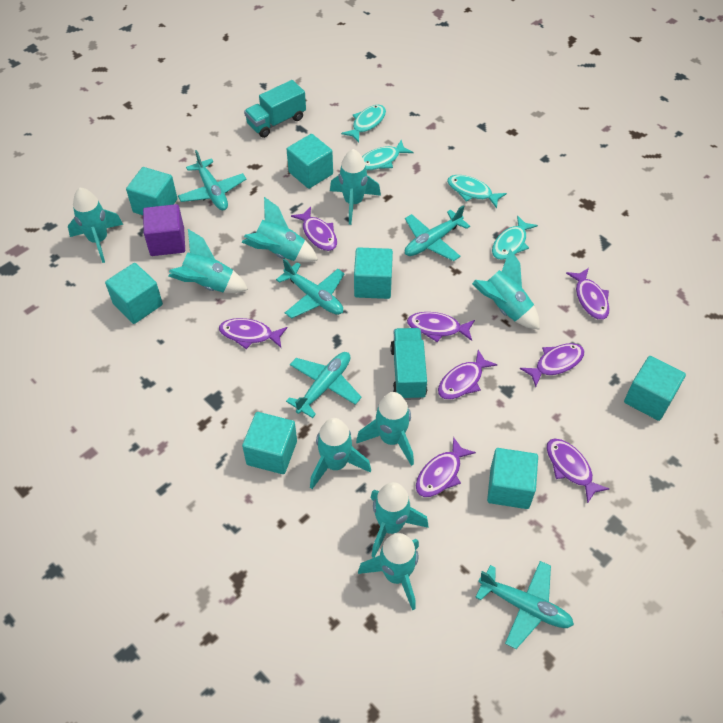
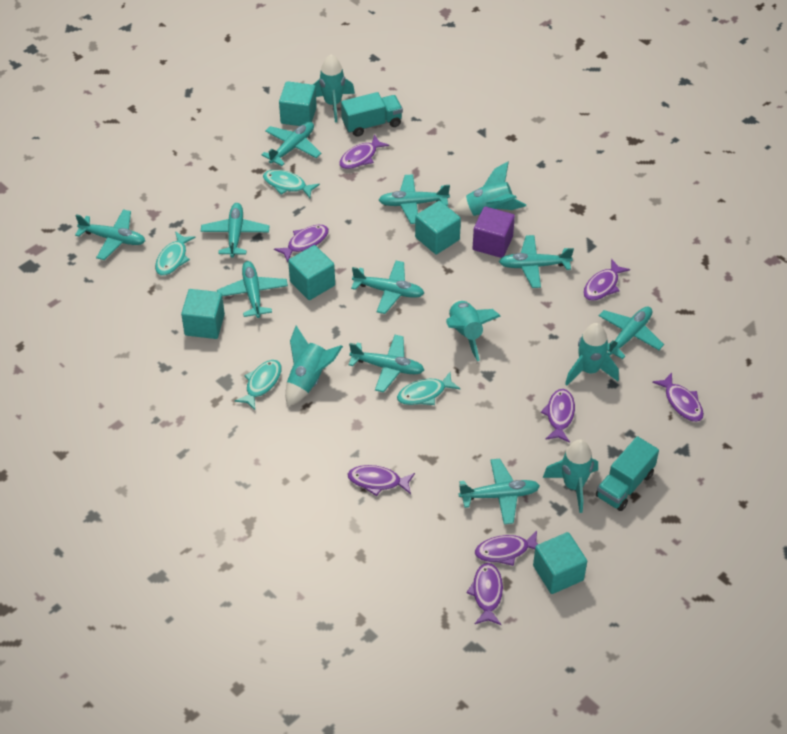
turquoise cube: 7 -> 5
turquoise plane: 5 -> 10
turquoise rocket: 9 -> 6

